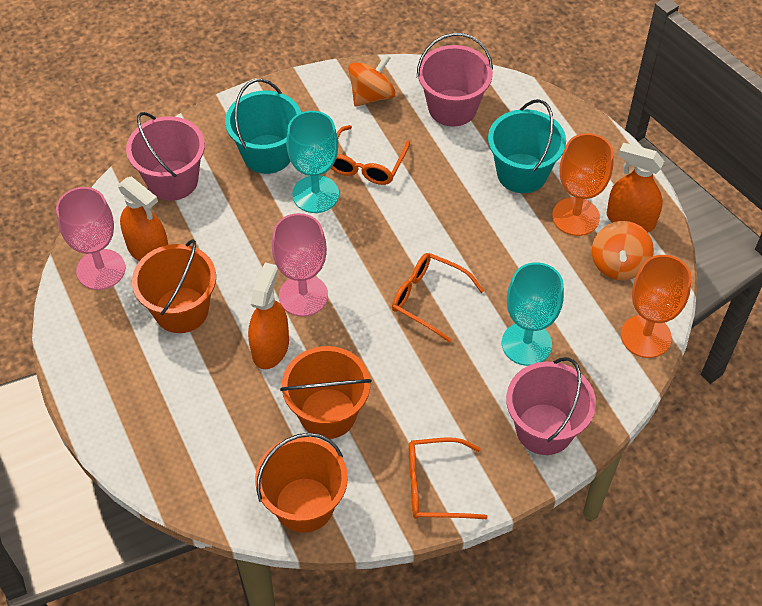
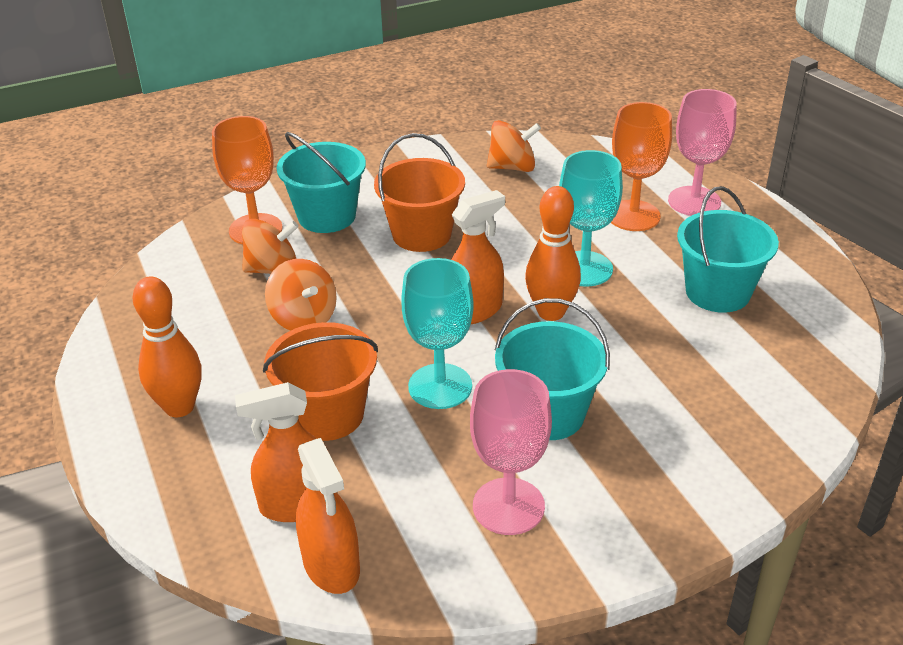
orange bowling pin: 0 -> 2
orange bucket: 3 -> 2
orange glasses: 3 -> 0
orange spinning top: 2 -> 3
pink bucket: 3 -> 0
turquoise bucket: 2 -> 3

